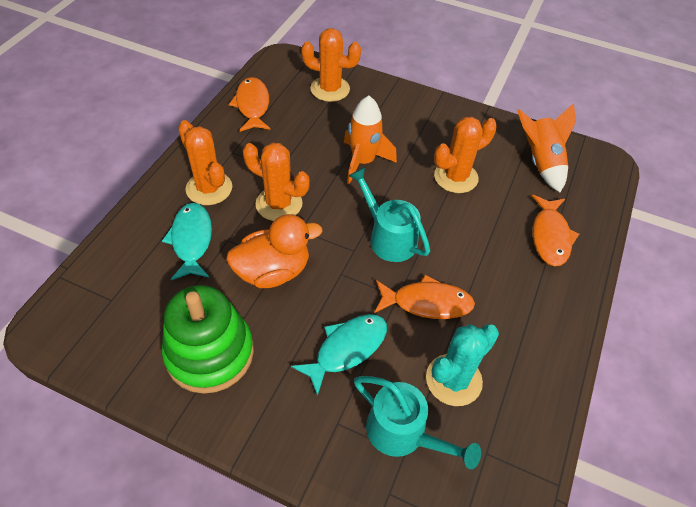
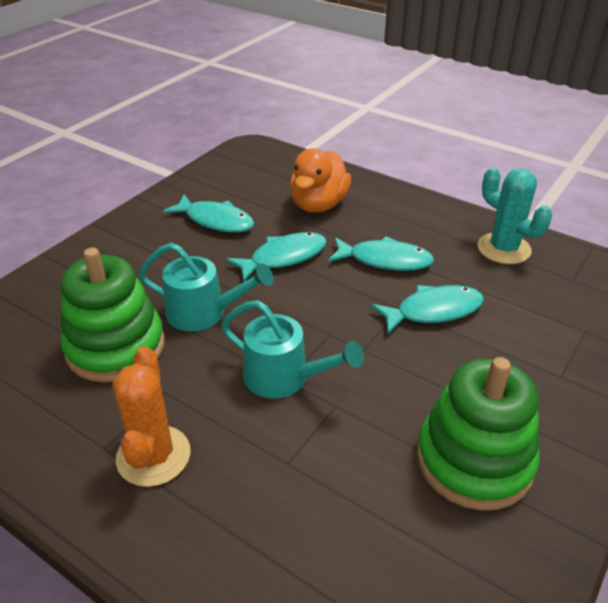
green stacking toy: 1 -> 2
orange cactus: 4 -> 1
orange fish: 3 -> 0
orange rocket: 2 -> 0
turquoise fish: 2 -> 4

